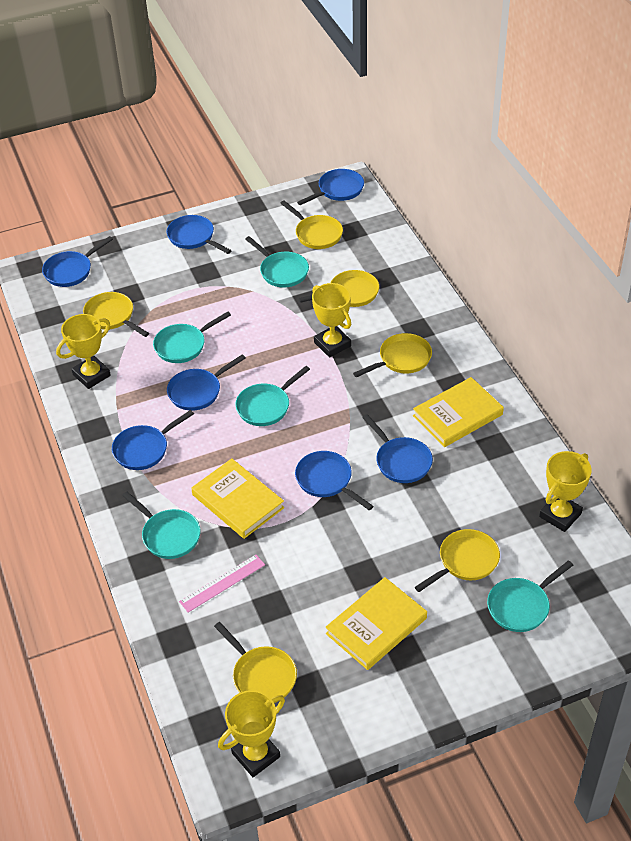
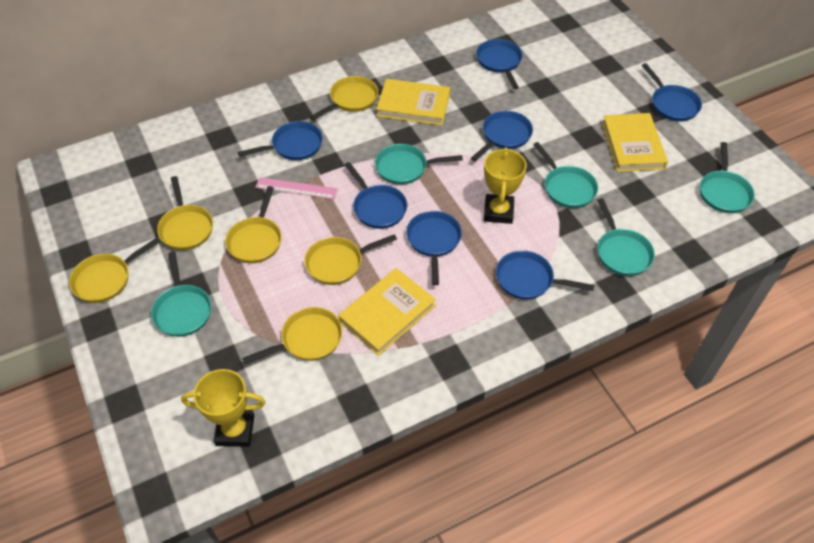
yellow trophy: 4 -> 2

